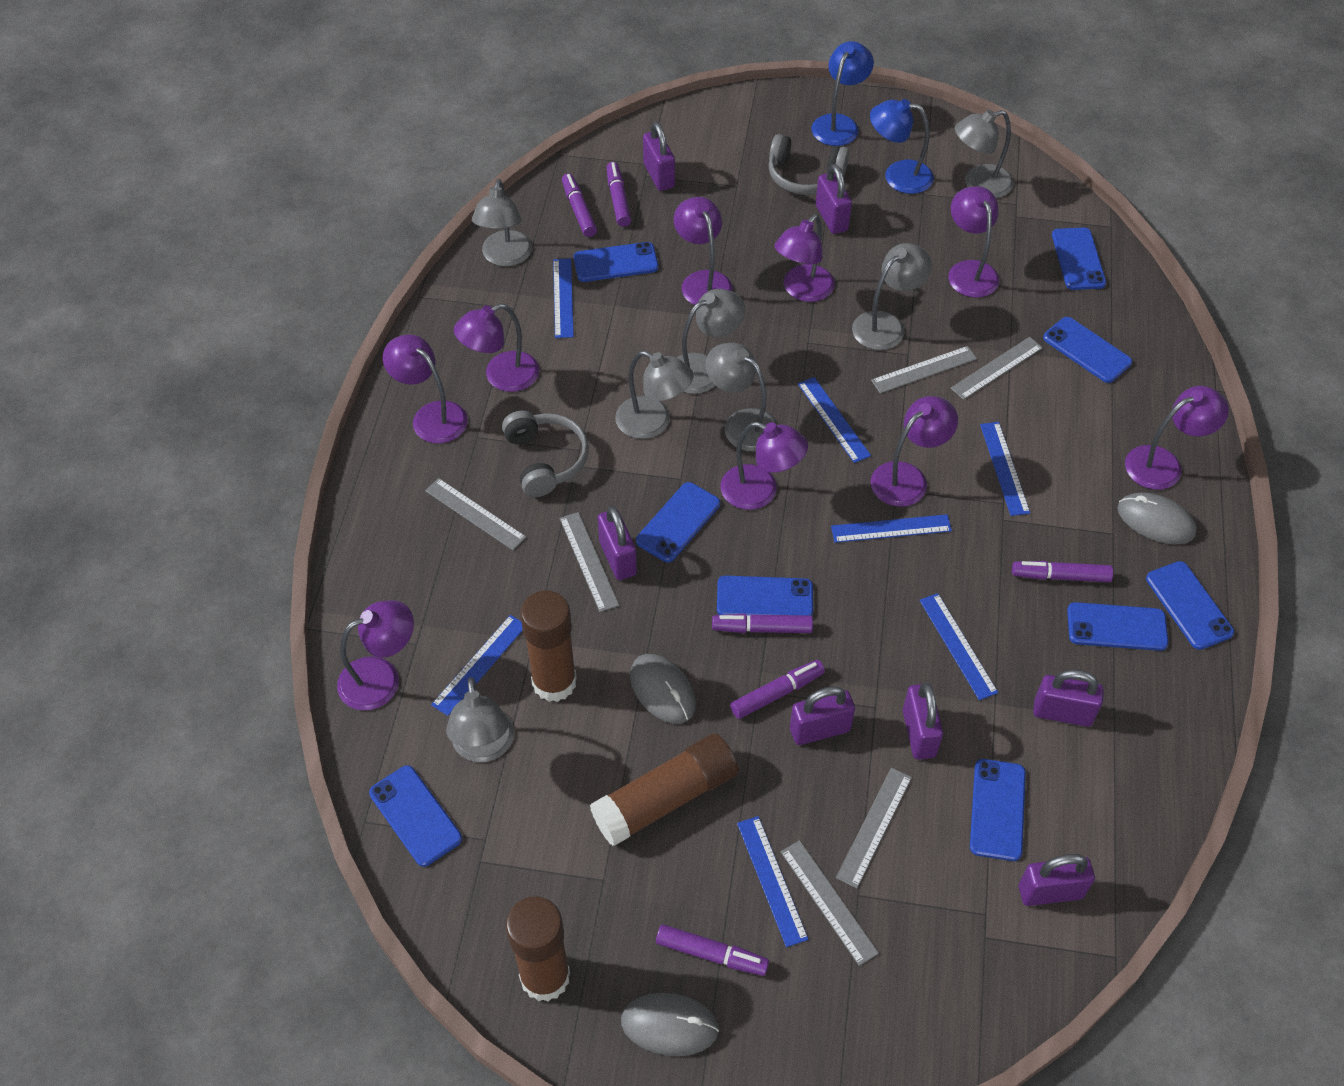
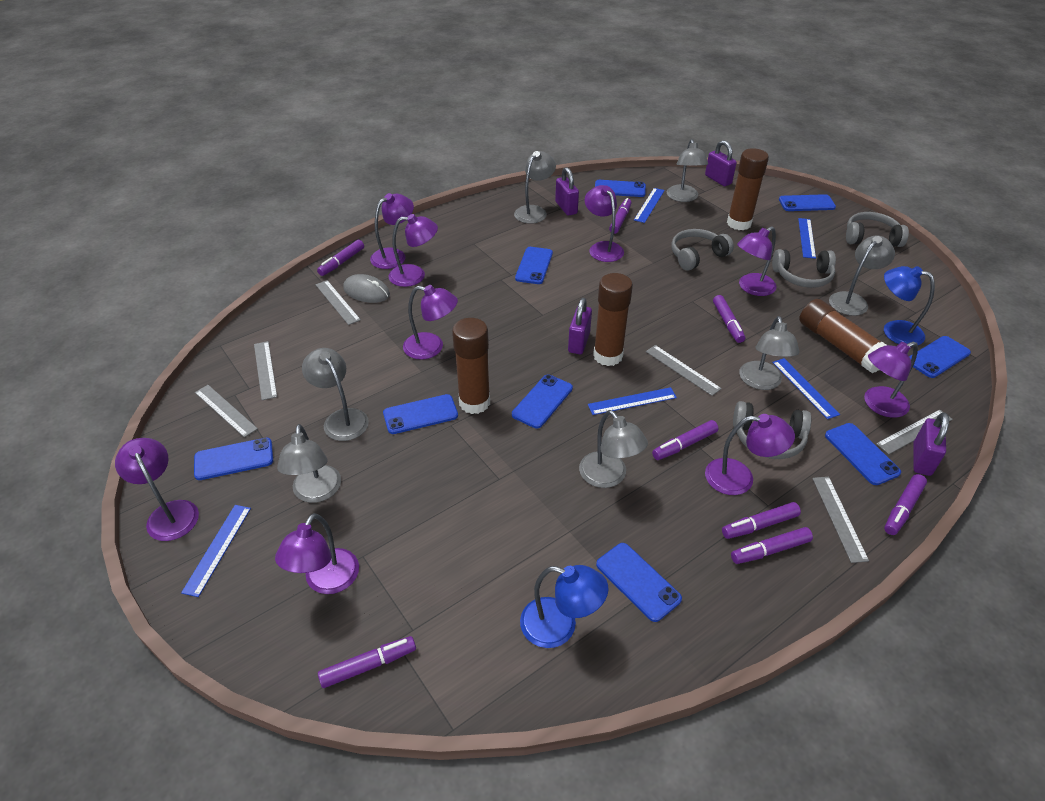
blue ruler: 7 -> 5
brown glue stick: 3 -> 4
grey headphones: 2 -> 4
grey mouse: 3 -> 1
purple marker: 6 -> 8
purple padlock: 7 -> 4

